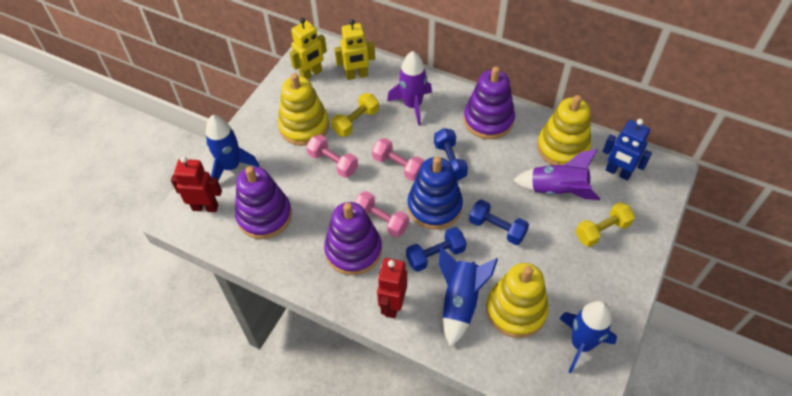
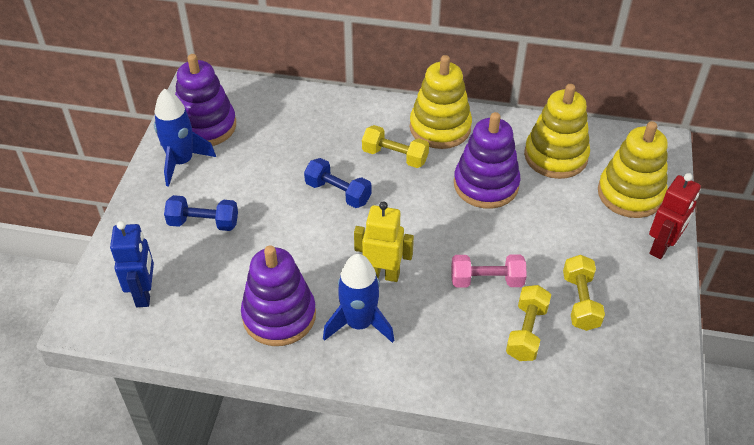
blue dumbbell: 3 -> 2
blue rocket: 3 -> 2
blue stacking toy: 1 -> 0
pink dumbbell: 3 -> 1
purple rocket: 2 -> 0
red robot: 2 -> 1
yellow dumbbell: 2 -> 3
yellow robot: 2 -> 1

